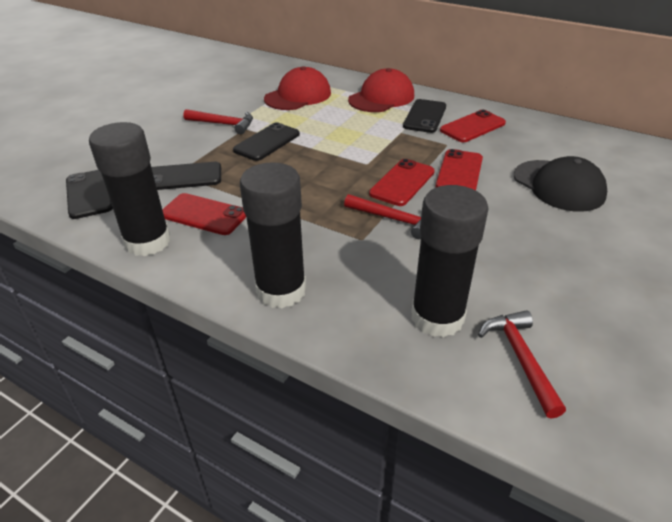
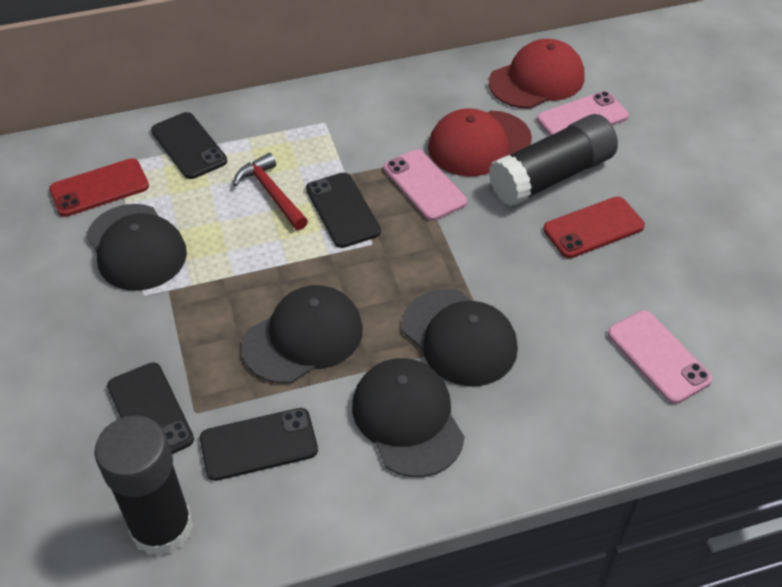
black cap: 1 -> 4
black glue stick: 3 -> 2
pink phone: 0 -> 3
red hammer: 3 -> 1
red phone: 4 -> 2

